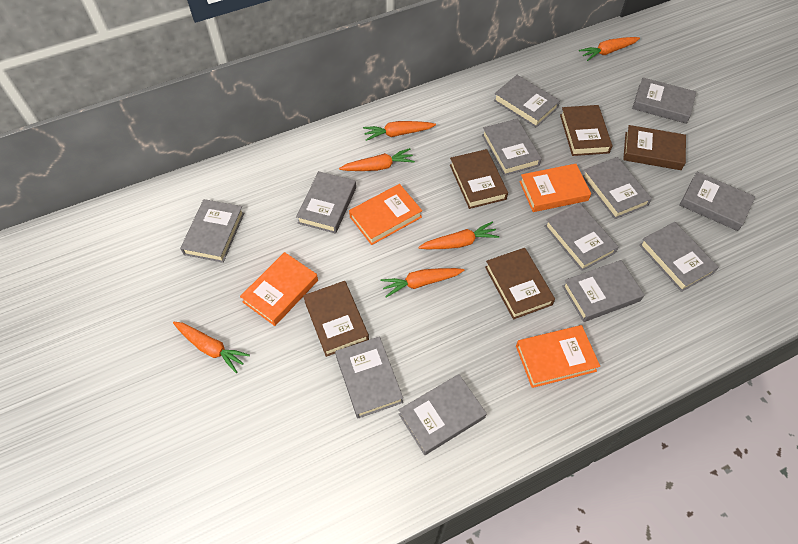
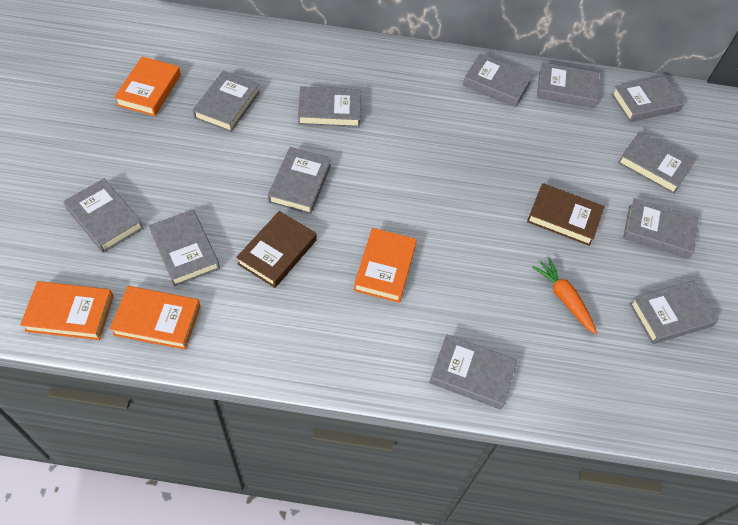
brown book: 5 -> 2
orange carrot: 6 -> 1

